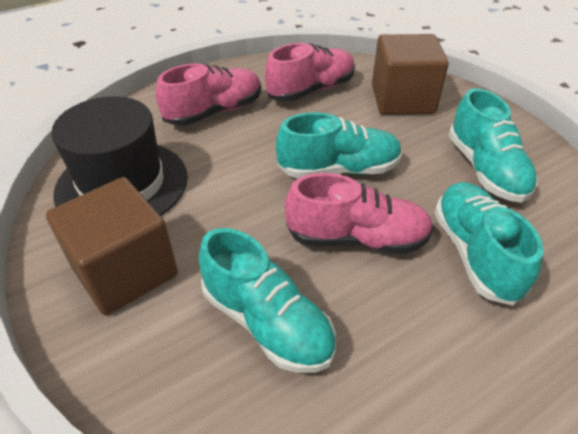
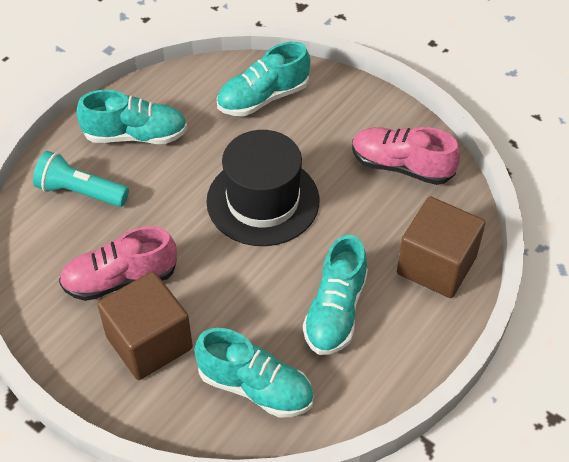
pink shoe: 3 -> 2
turquoise flashlight: 0 -> 1

